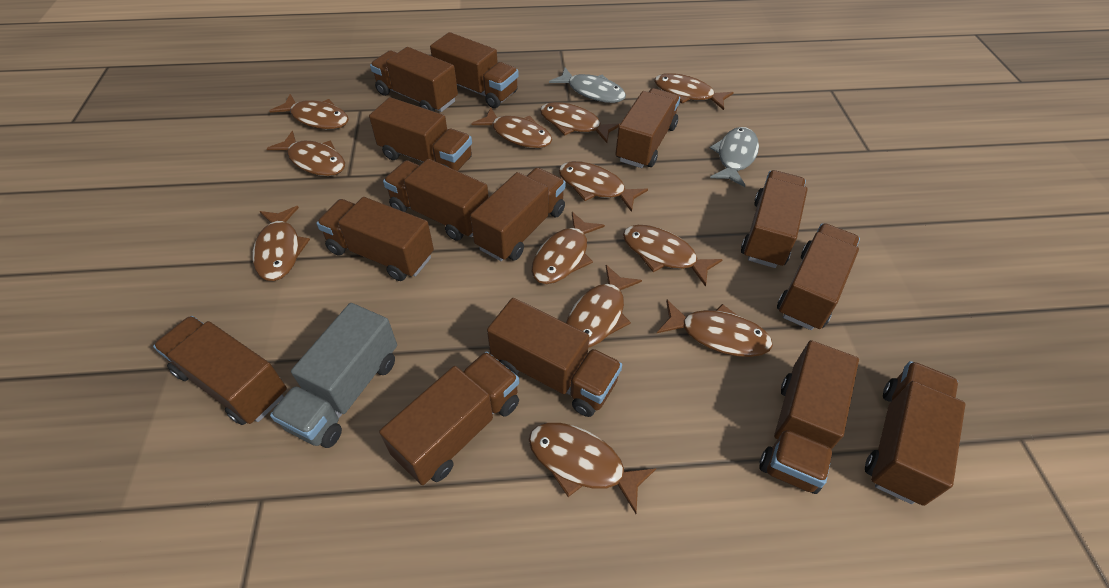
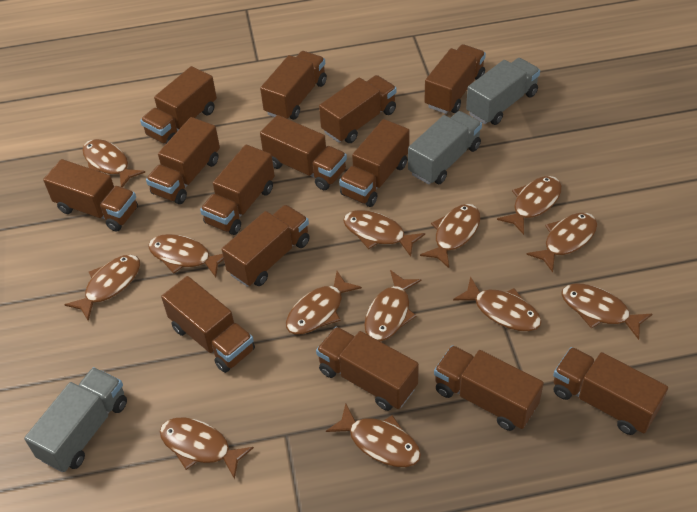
brown fish: 12 -> 13
grey fish: 2 -> 0
grey truck: 1 -> 3

